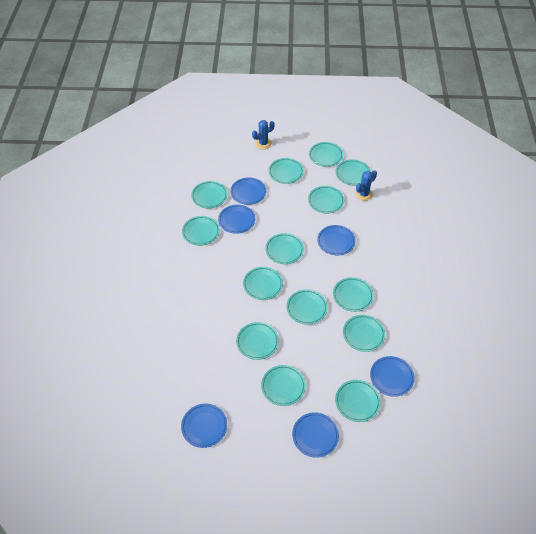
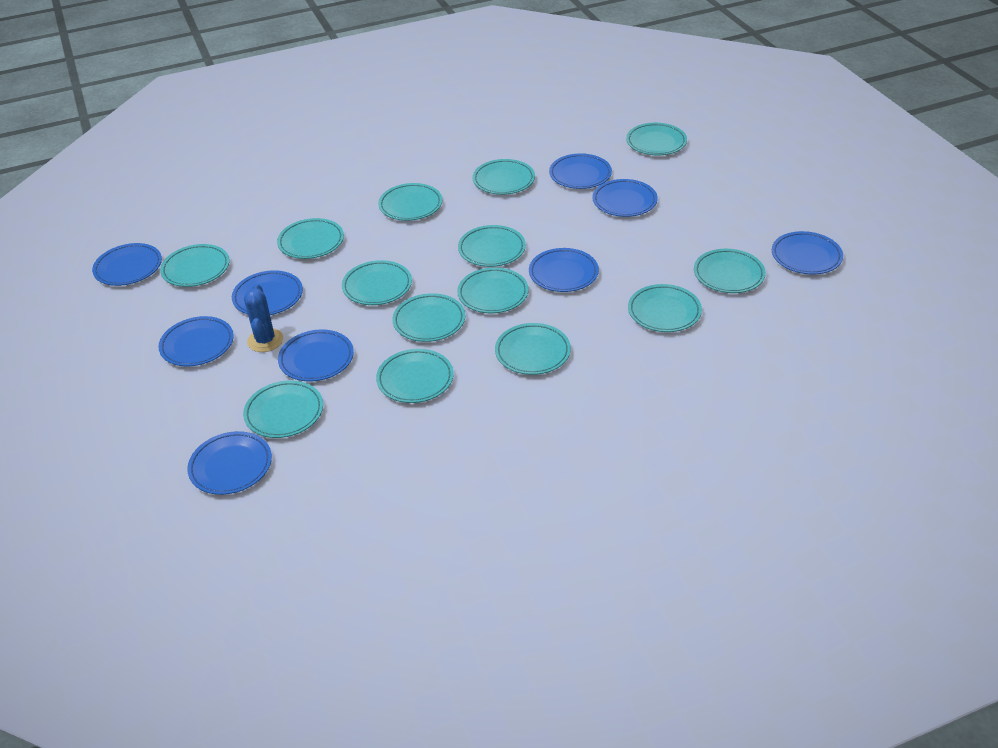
blue cactus: 2 -> 1
blue plate: 6 -> 9

